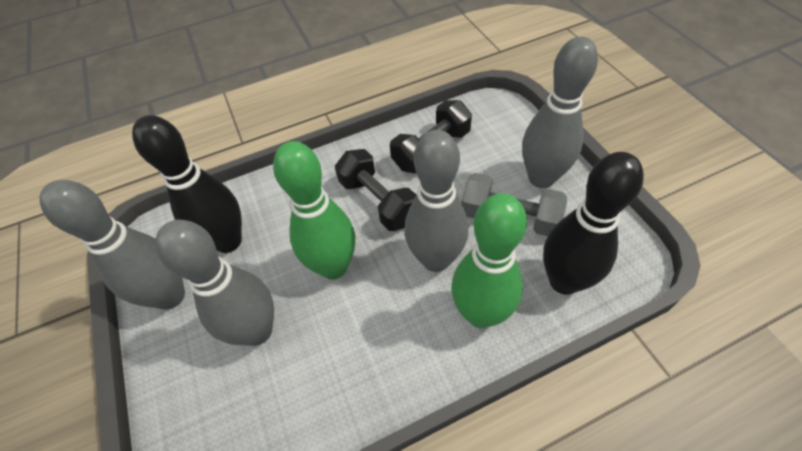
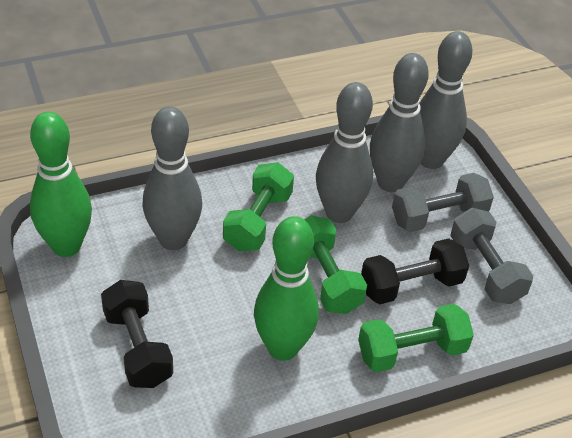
black bowling pin: 2 -> 0
green dumbbell: 0 -> 3
grey dumbbell: 1 -> 2

